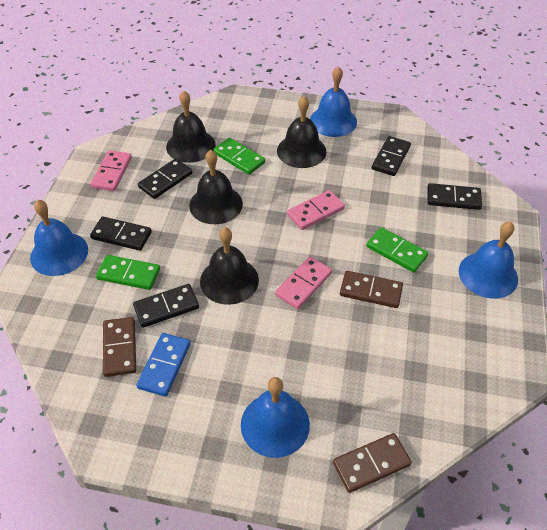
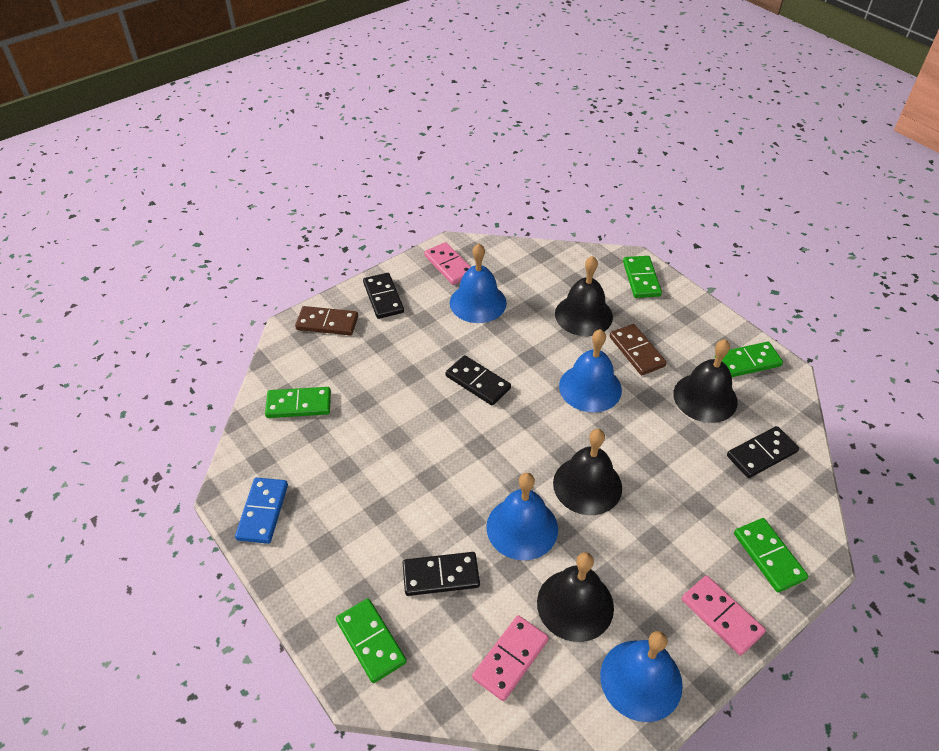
black domino: 5 -> 4
brown domino: 3 -> 2
green domino: 3 -> 5

